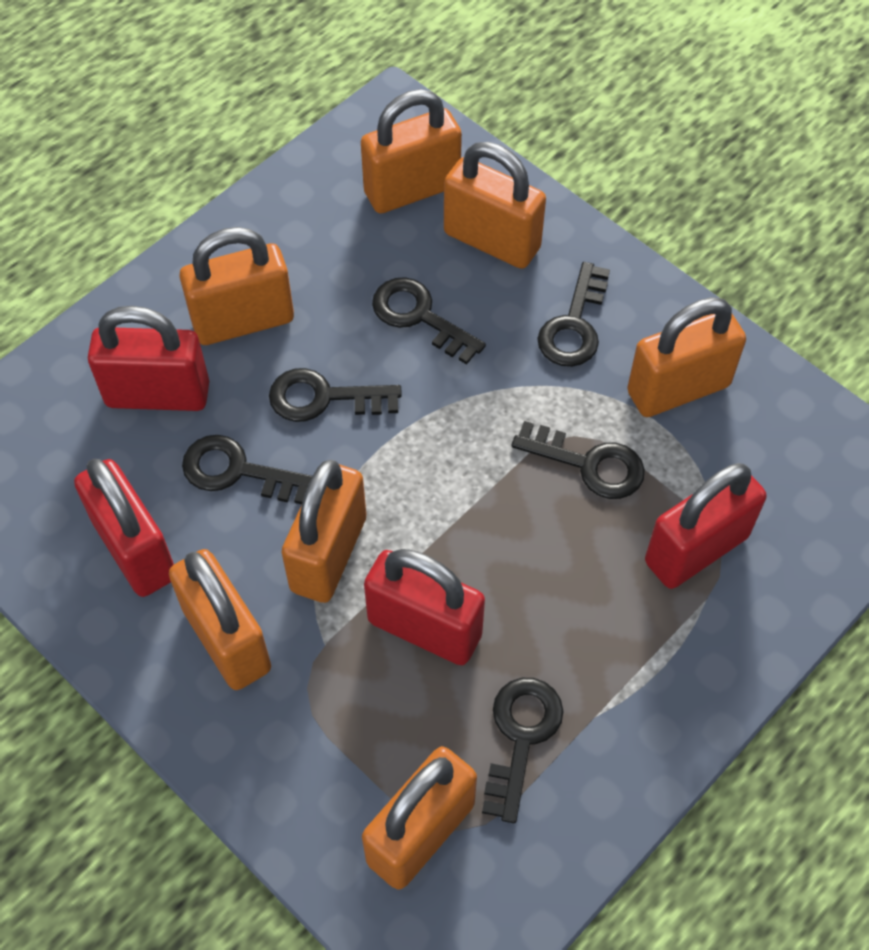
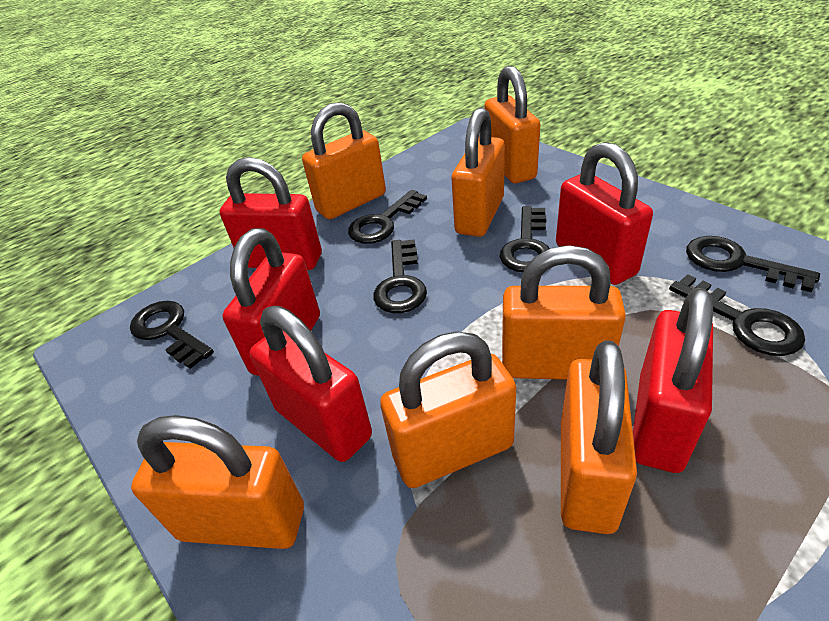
red padlock: 4 -> 5

